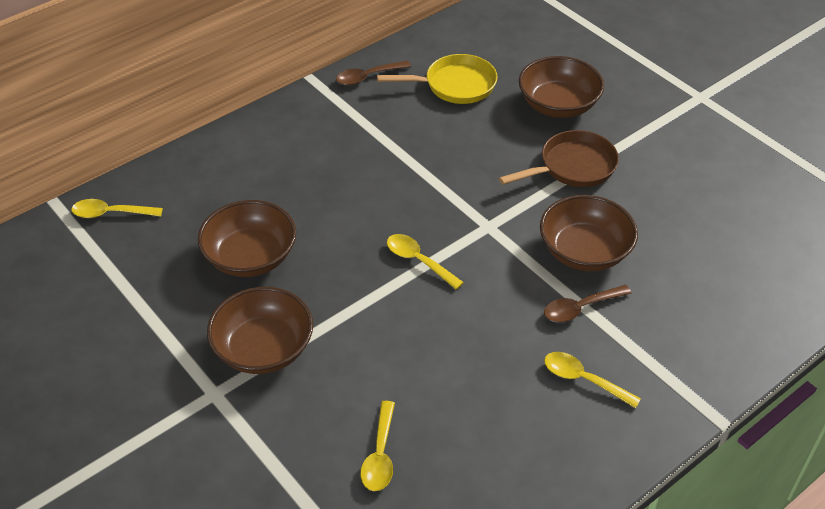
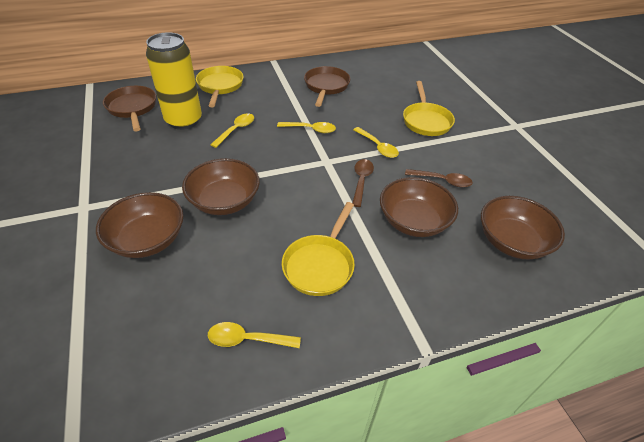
brown pan: 1 -> 2
yellow can: 0 -> 1
yellow pan: 1 -> 3

